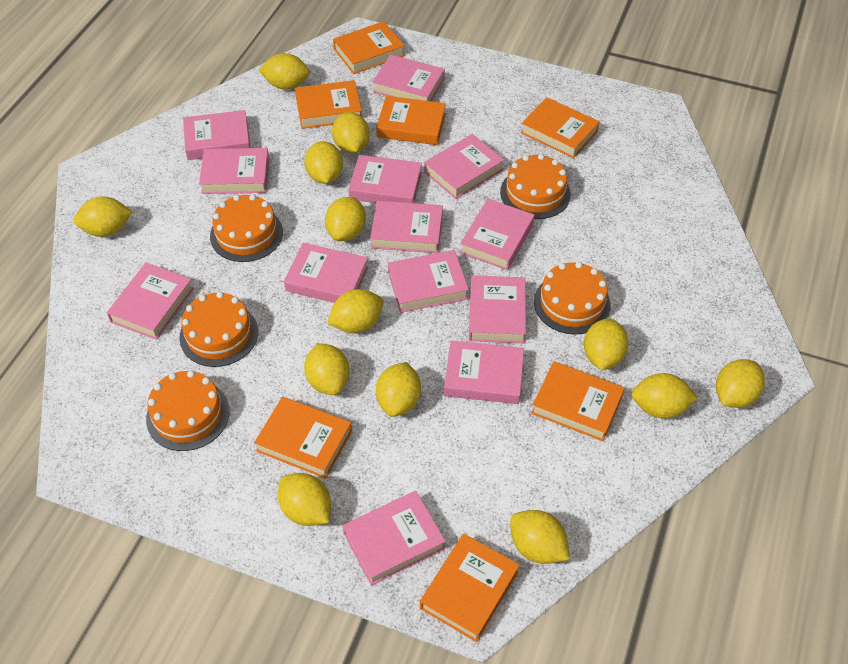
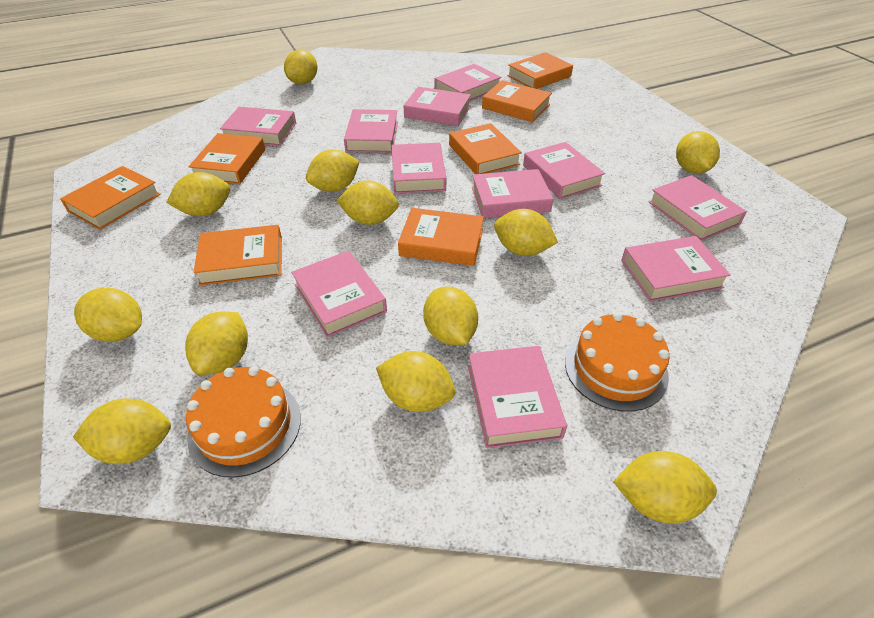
orange cake: 5 -> 2
pink book: 13 -> 11
yellow lemon: 13 -> 12

